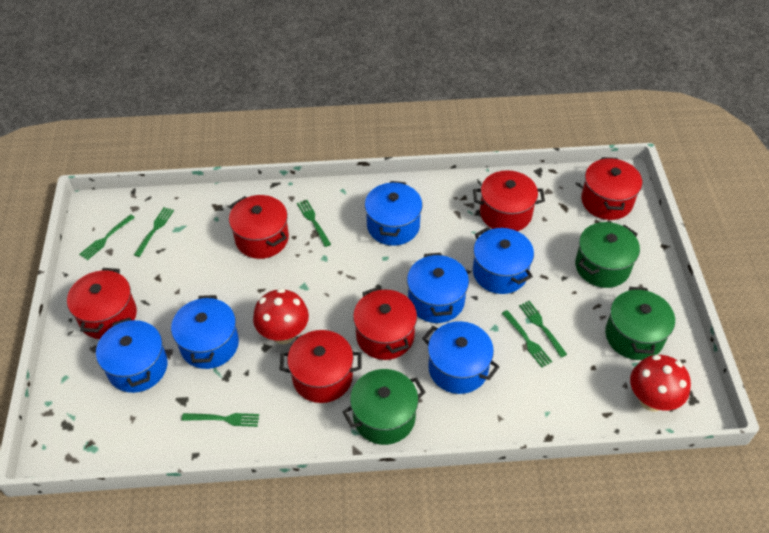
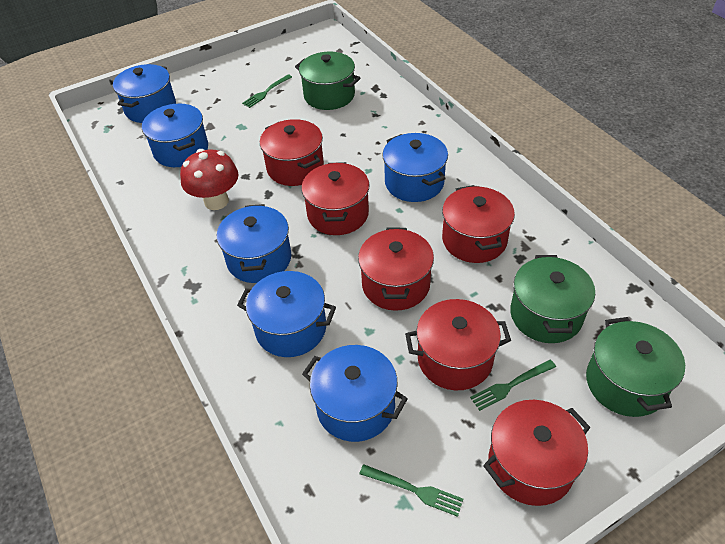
green fork: 6 -> 3
red mushroom: 2 -> 1

